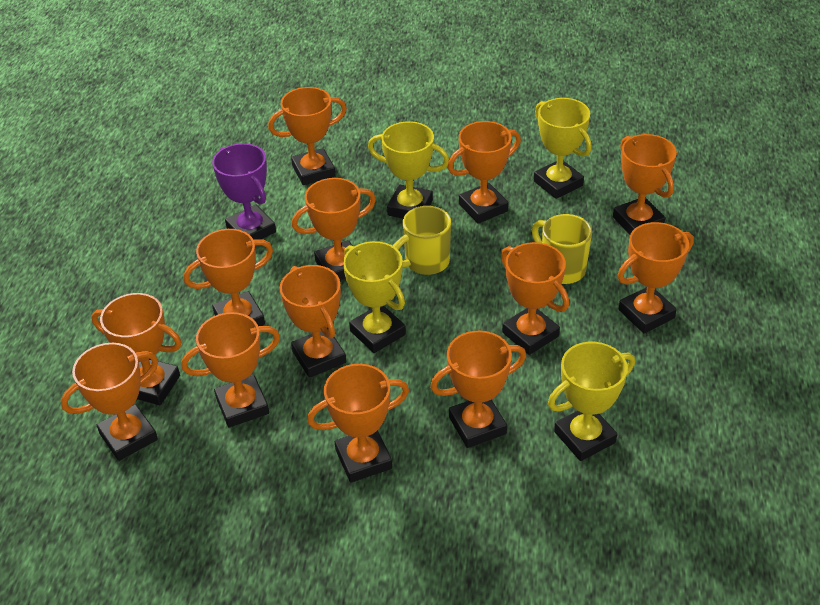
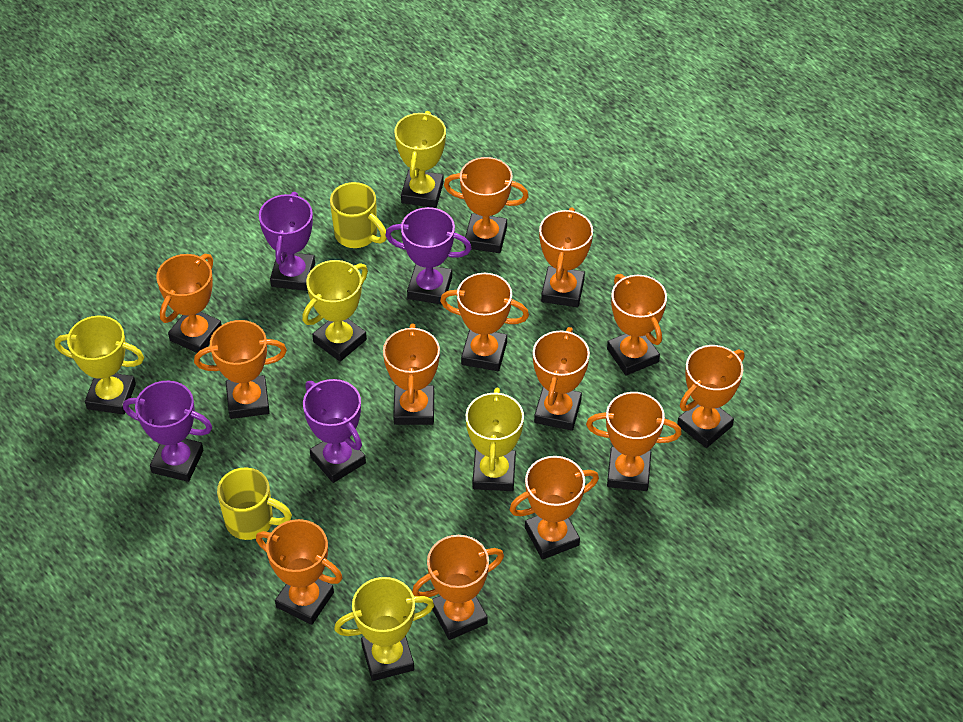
purple trophy: 1 -> 4
yellow trophy: 4 -> 5

